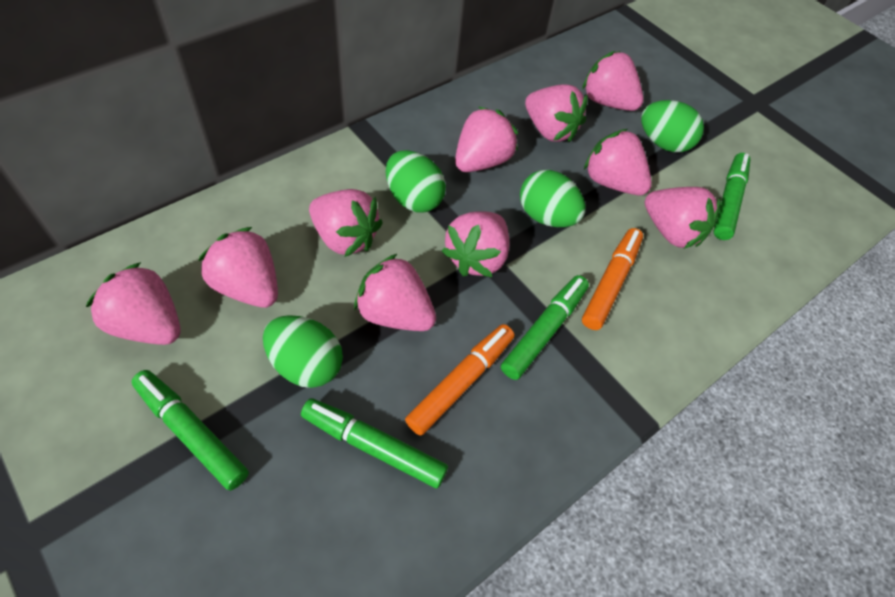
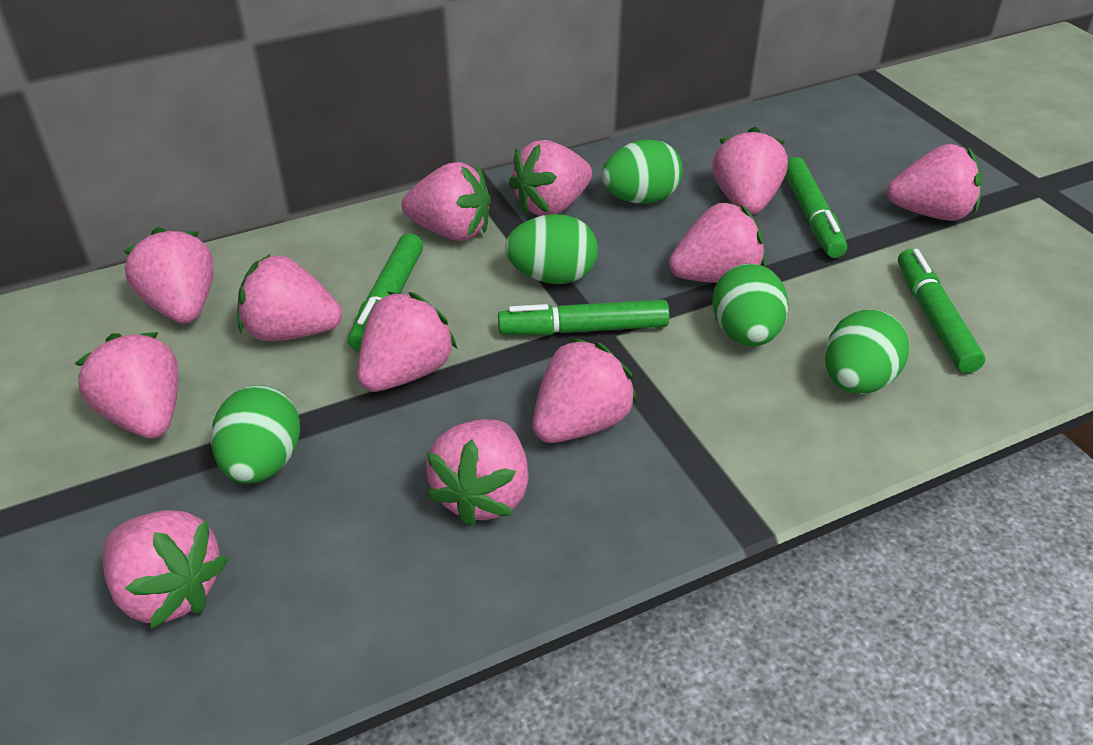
green egg: 4 -> 5
orange marker: 2 -> 0
pink strawberry: 10 -> 12

